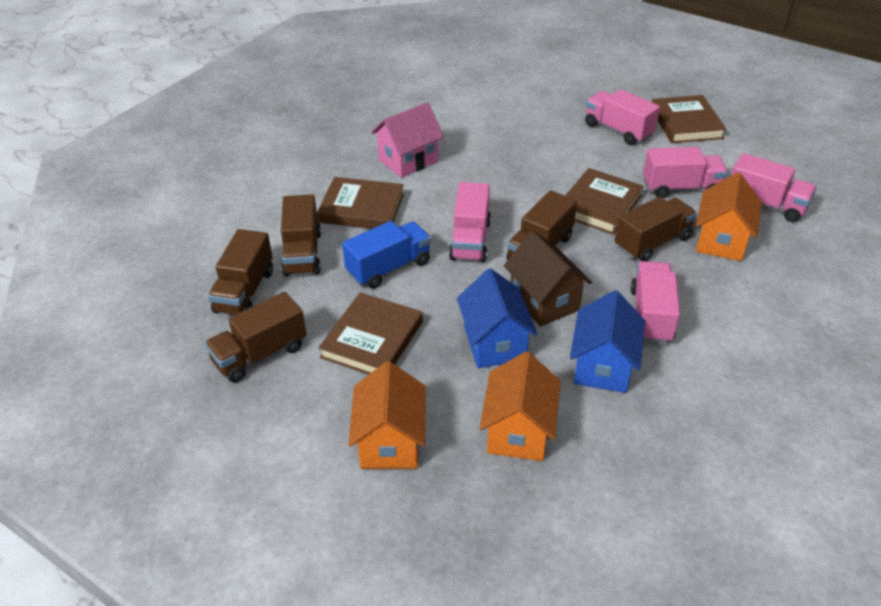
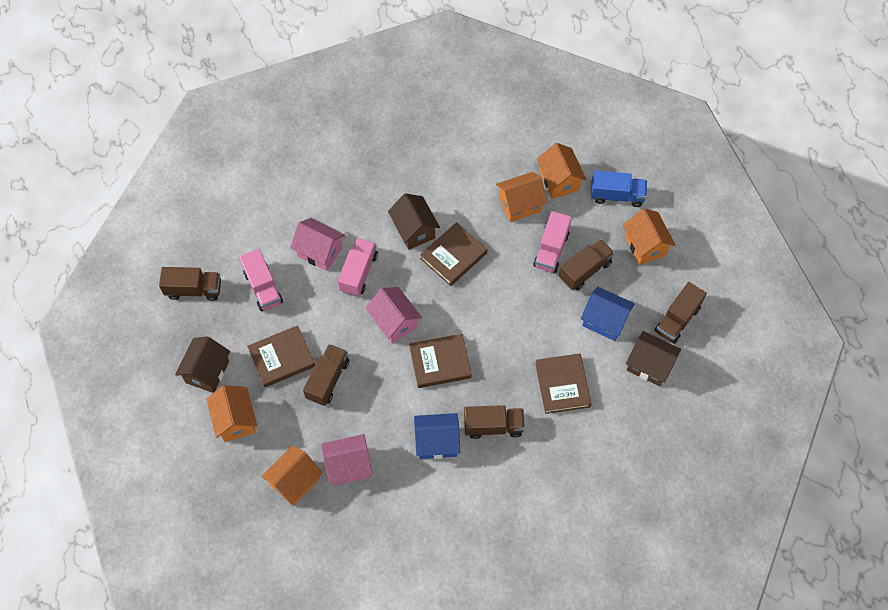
brown house: 1 -> 3
orange house: 3 -> 5
pink house: 1 -> 3
pink truck: 5 -> 3

